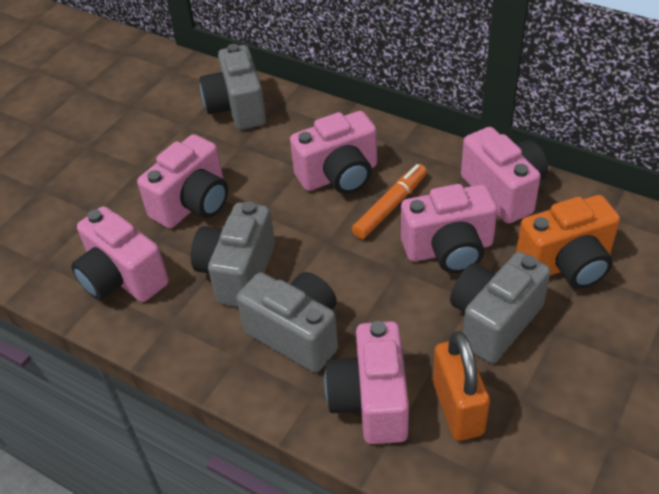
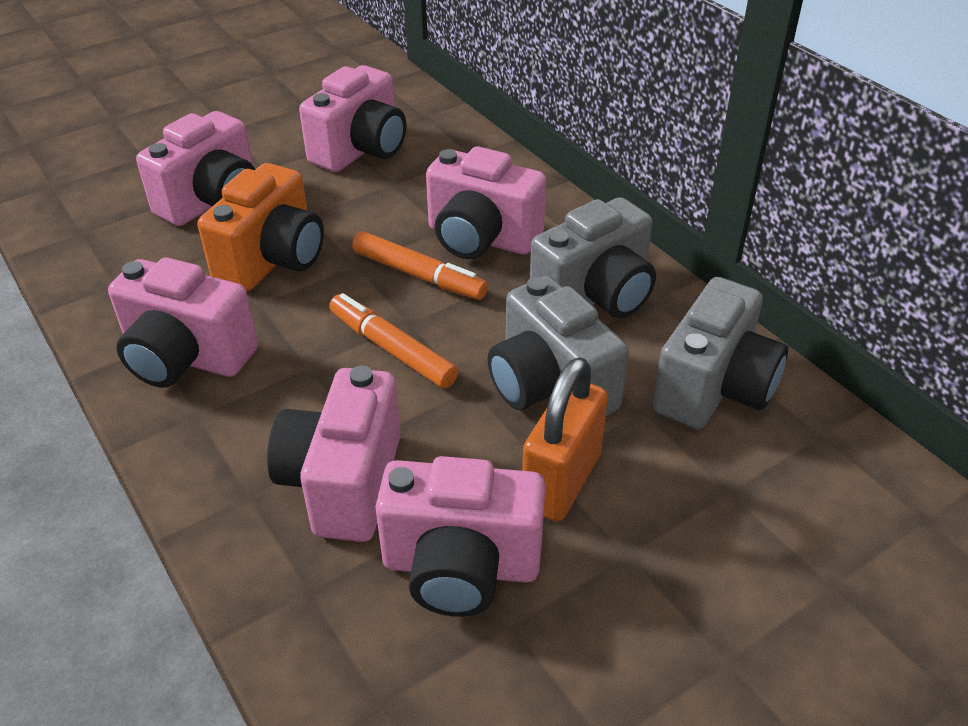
grey camera: 4 -> 3
orange marker: 1 -> 2

